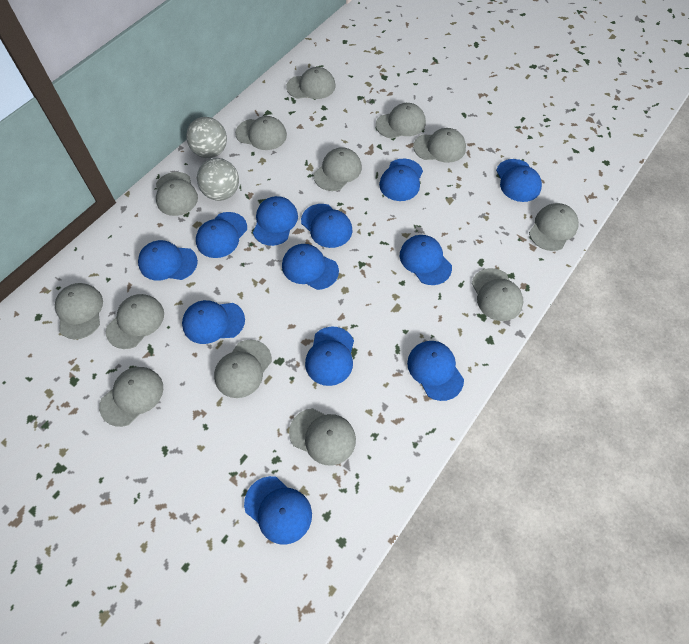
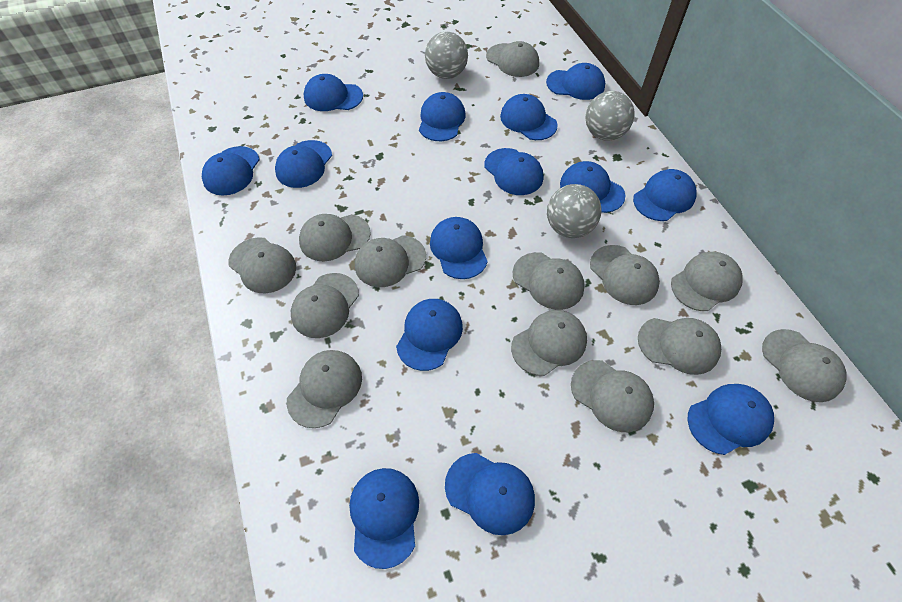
blue cap: 12 -> 14
grey ball: 2 -> 3

